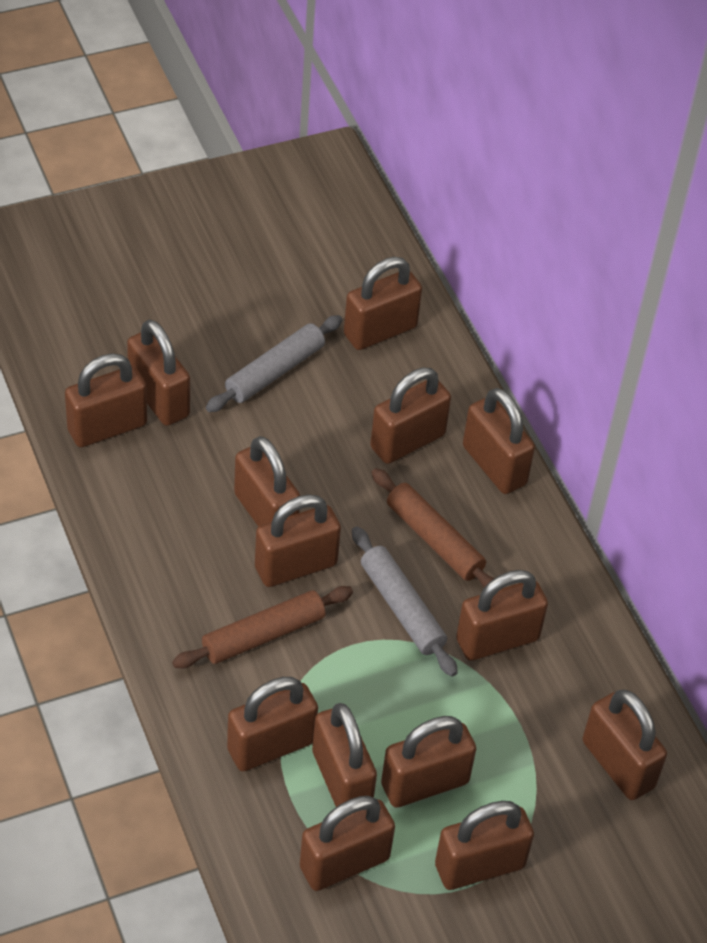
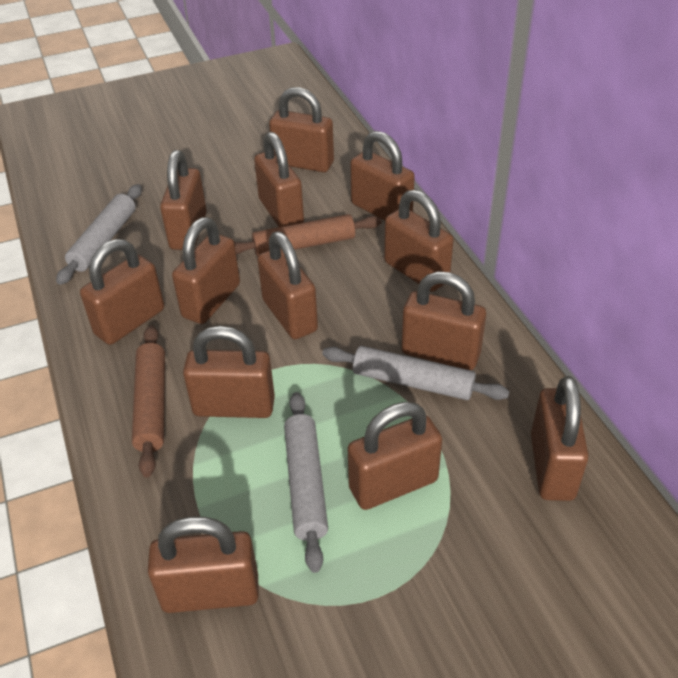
brown padlock: 14 -> 13
grey rolling pin: 2 -> 3

